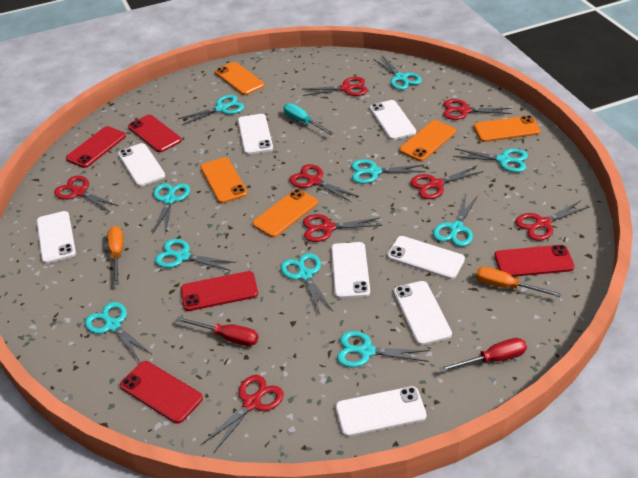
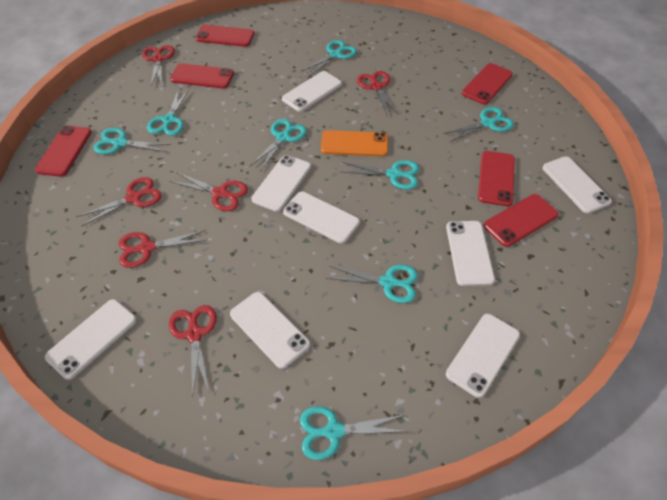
orange phone: 5 -> 1
orange screwdriver: 2 -> 0
red phone: 5 -> 6
red scissors: 8 -> 6
red screwdriver: 2 -> 0
turquoise scissors: 10 -> 8
turquoise screwdriver: 1 -> 0

